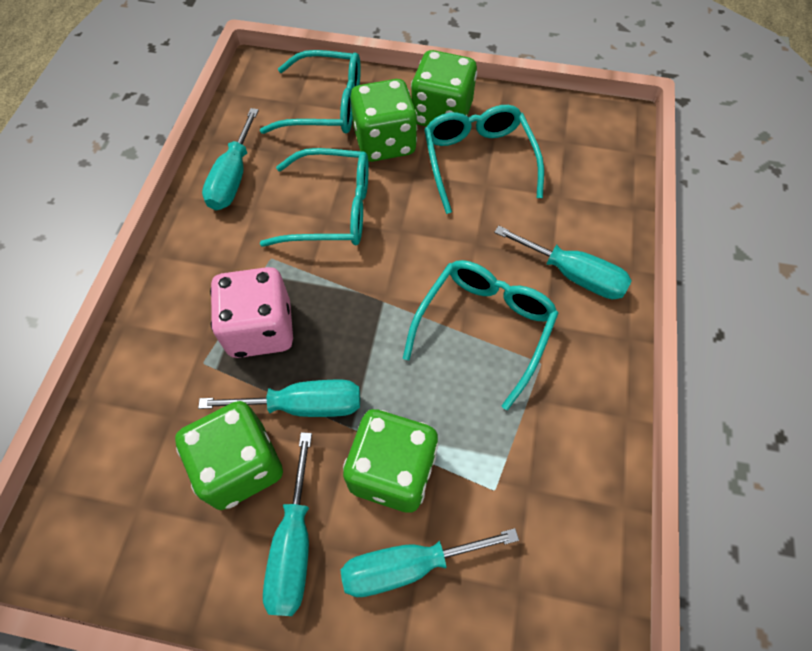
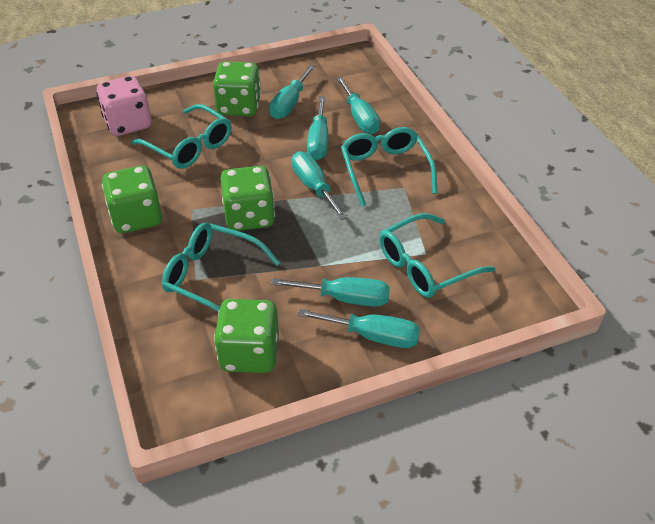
turquoise screwdriver: 5 -> 6

